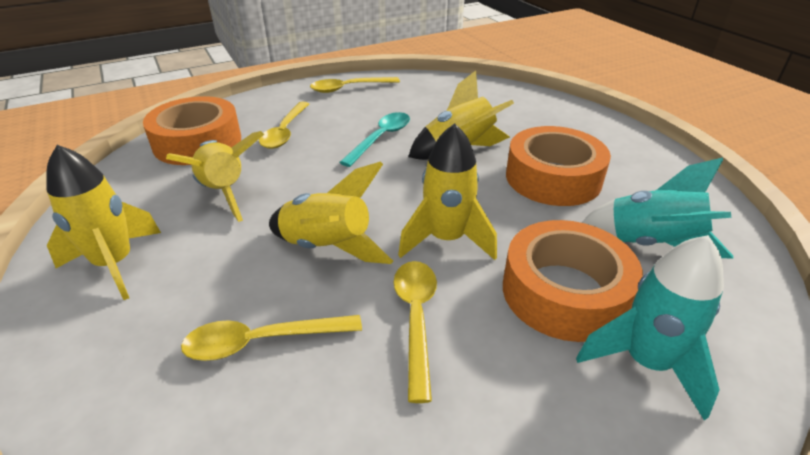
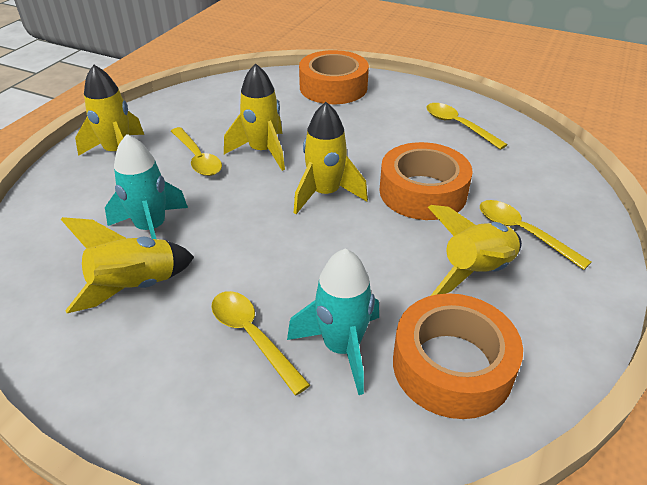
turquoise spoon: 1 -> 0

